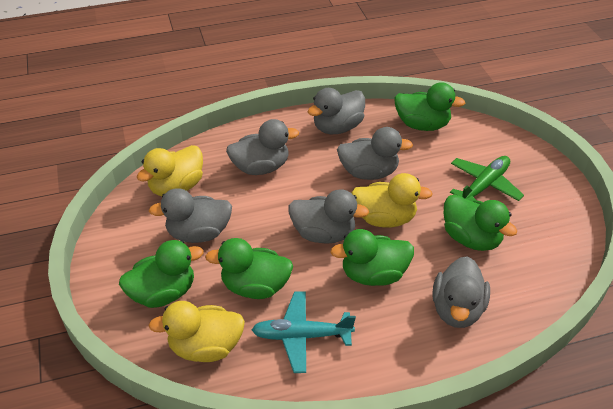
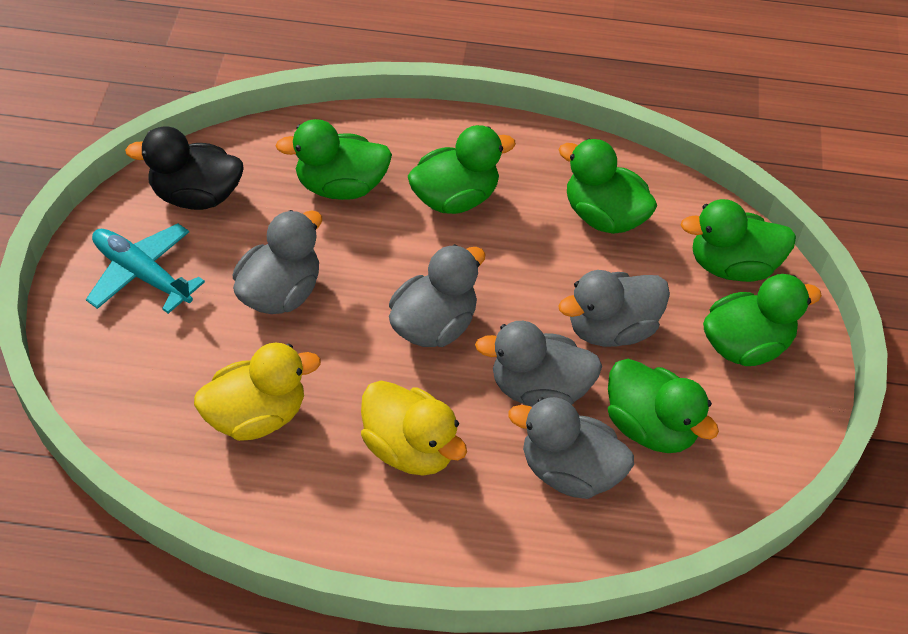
black duck: 0 -> 1
green duck: 5 -> 6
green plane: 1 -> 0
grey duck: 6 -> 5
yellow duck: 3 -> 2

